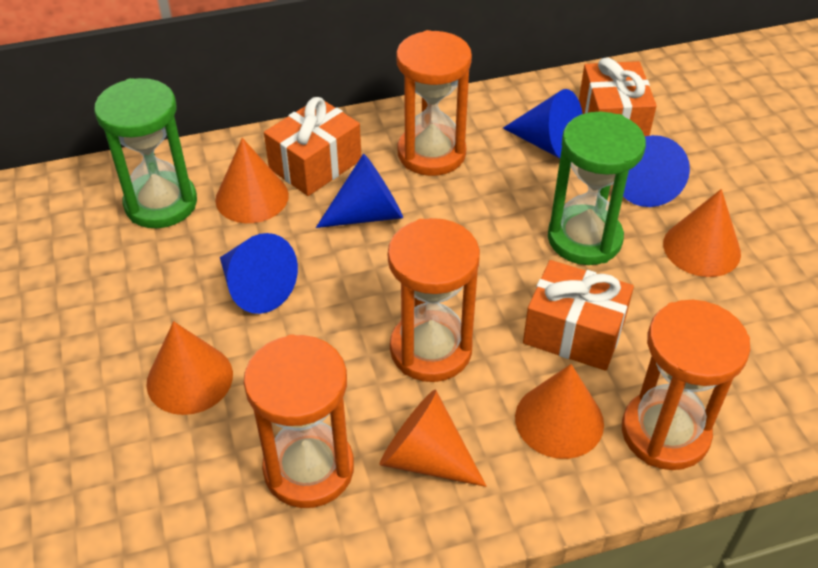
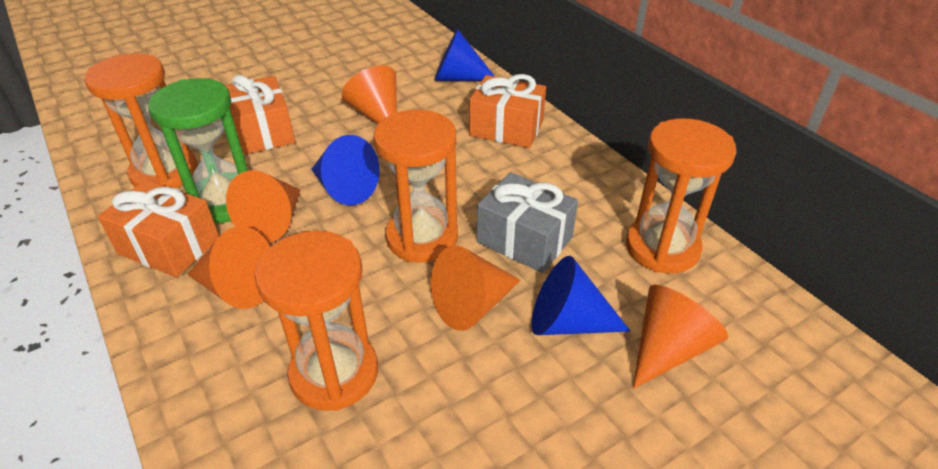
blue cone: 4 -> 3
green hourglass: 2 -> 1
grey gift: 0 -> 1

